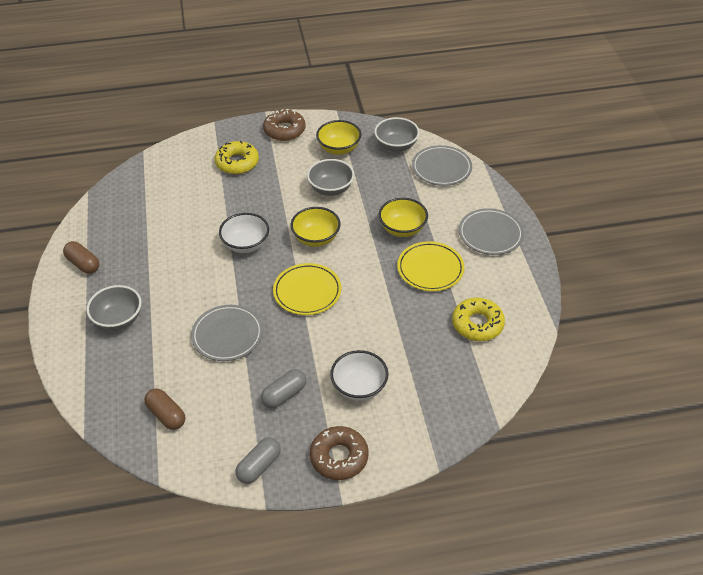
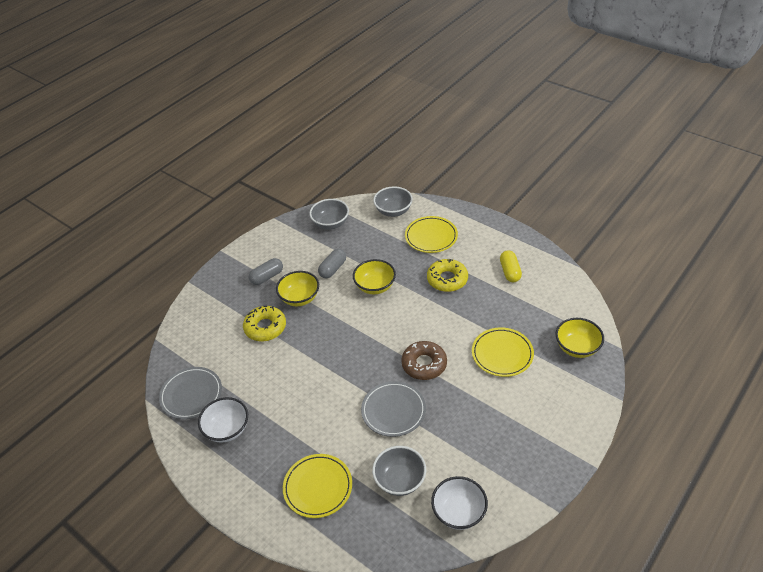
brown capsule: 2 -> 0
brown donut: 2 -> 1
grey plate: 3 -> 2
yellow capsule: 0 -> 1
yellow plate: 2 -> 3

